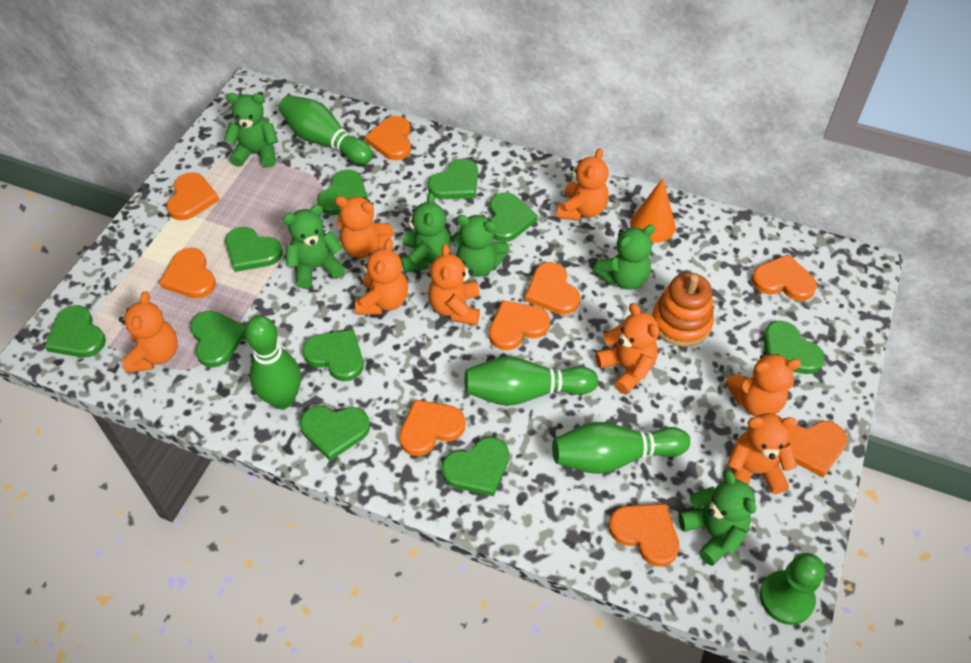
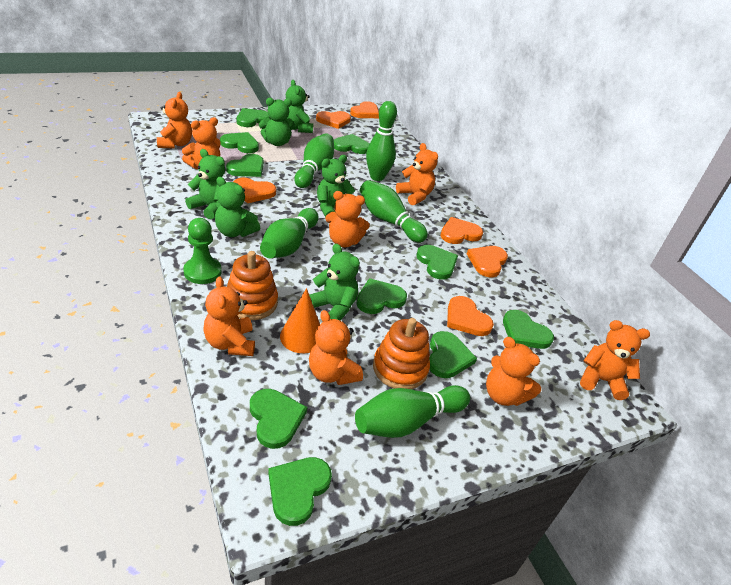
green bowling pin: 4 -> 5
orange heart: 9 -> 6
orange stacking toy: 1 -> 2

